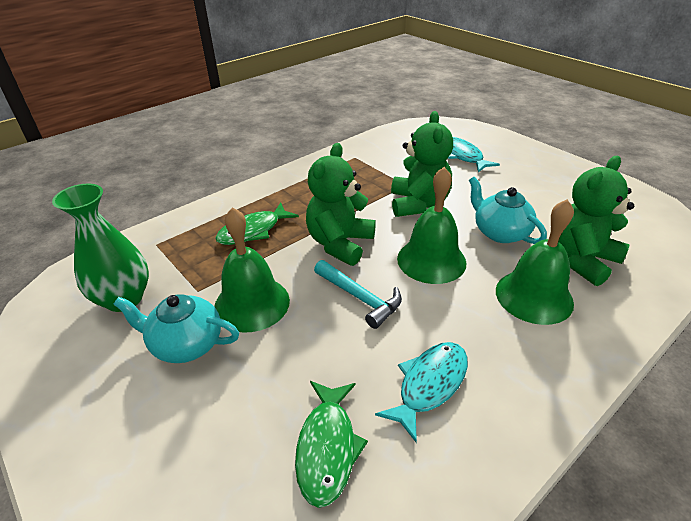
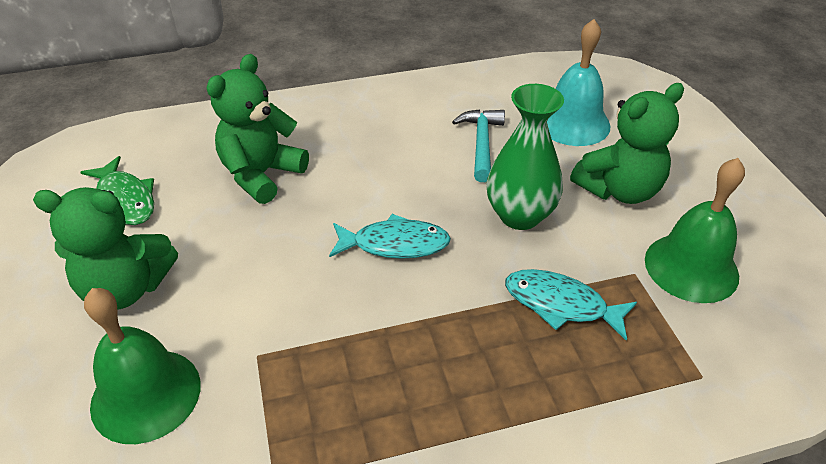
green bell: 3 -> 2
green fish: 2 -> 1
turquoise bell: 0 -> 1
turquoise teapot: 2 -> 0

